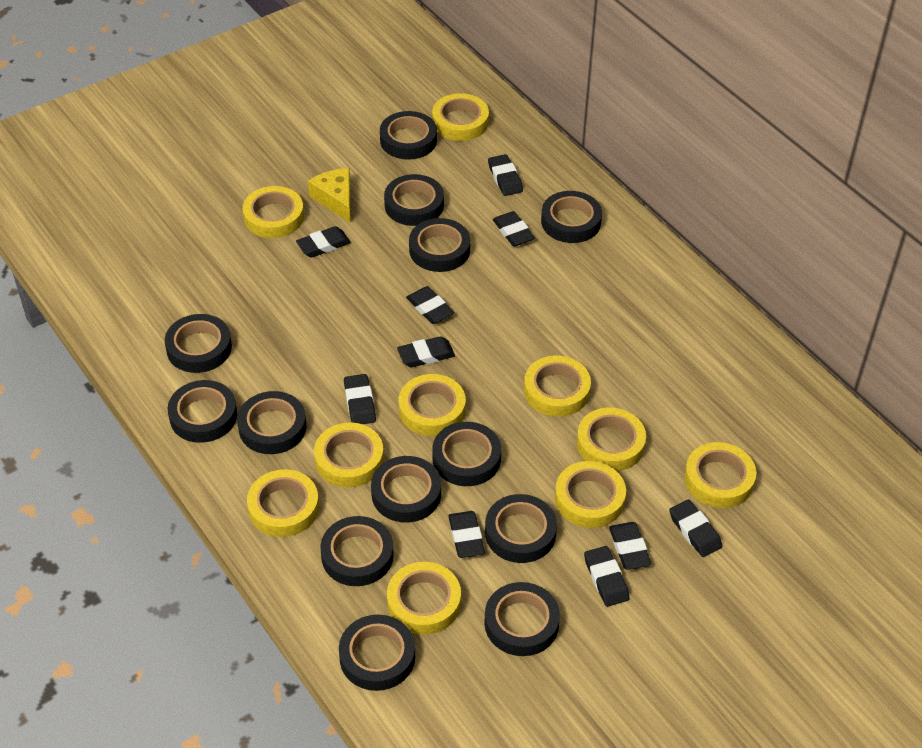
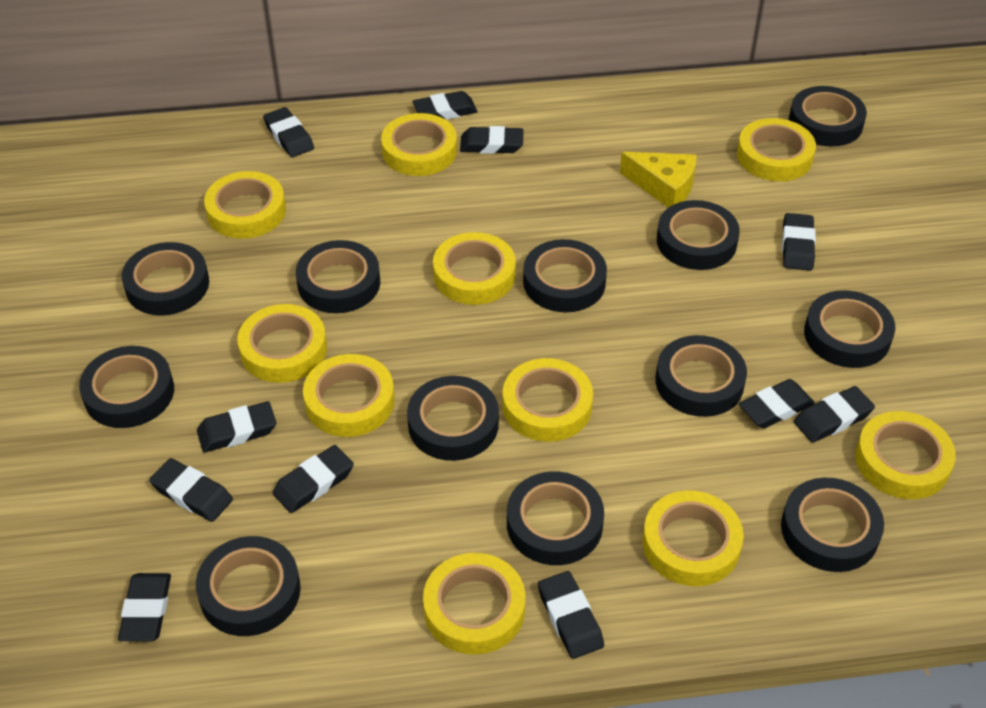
black eraser: 10 -> 11
black tape: 13 -> 12

